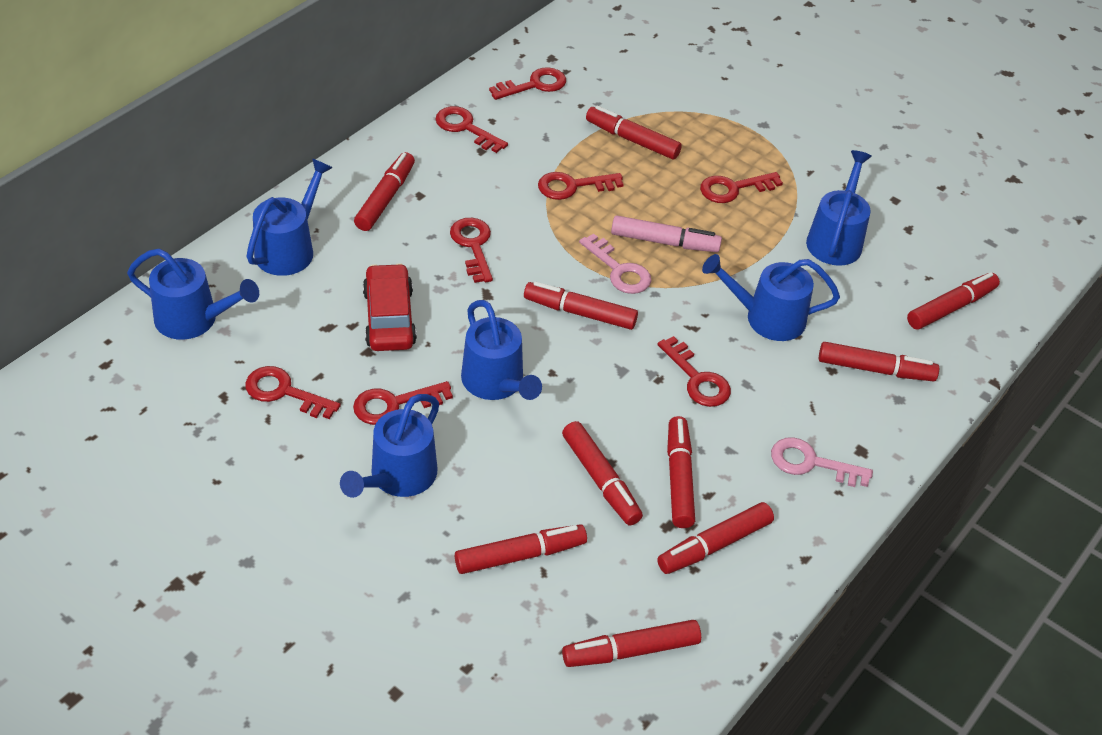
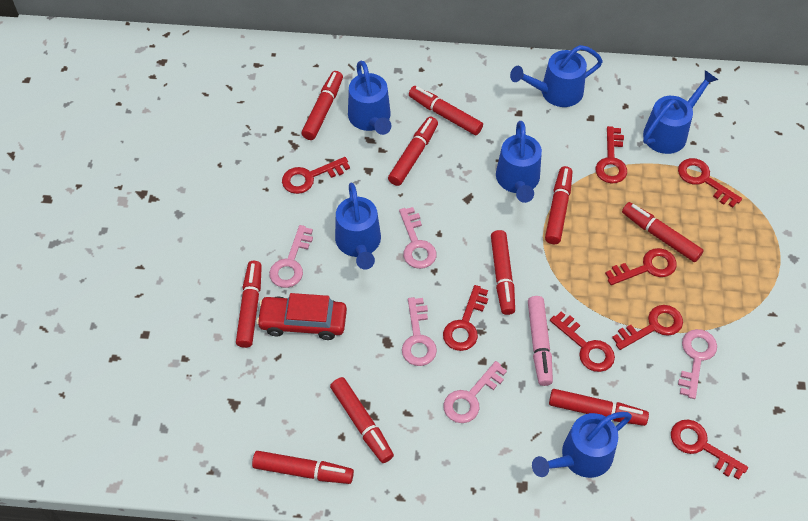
pink key: 2 -> 5

